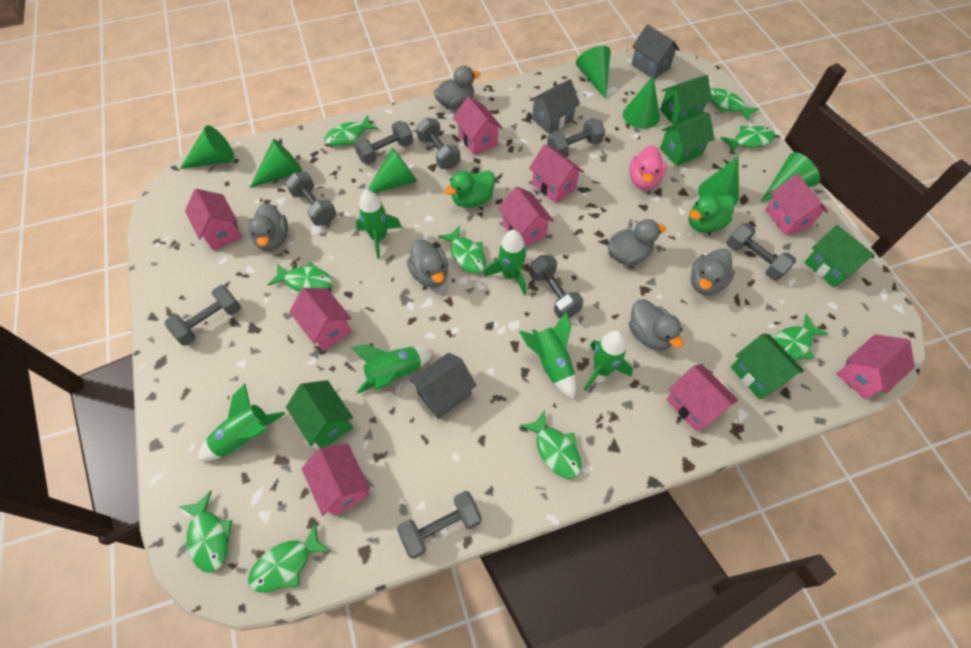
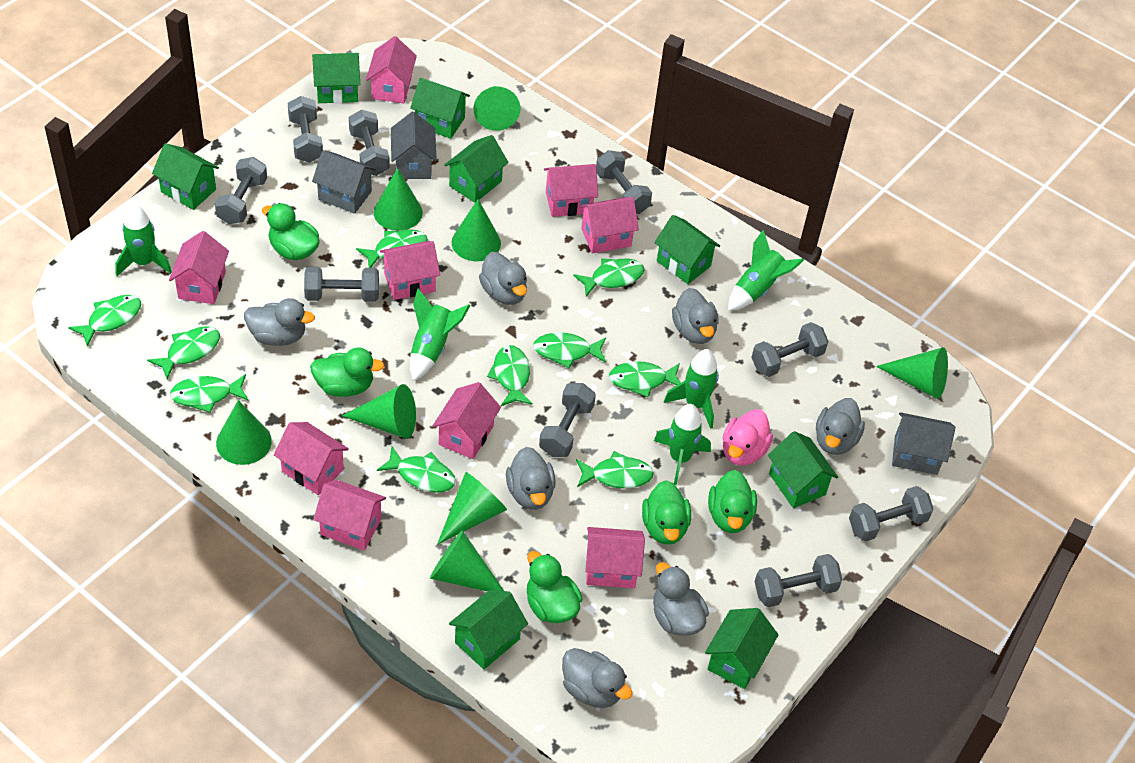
green cone: 7 -> 8
green duck: 2 -> 5
green fish: 9 -> 10
green house: 5 -> 8
green rocket: 6 -> 5
grey duck: 6 -> 7
grey dumbbell: 8 -> 9

